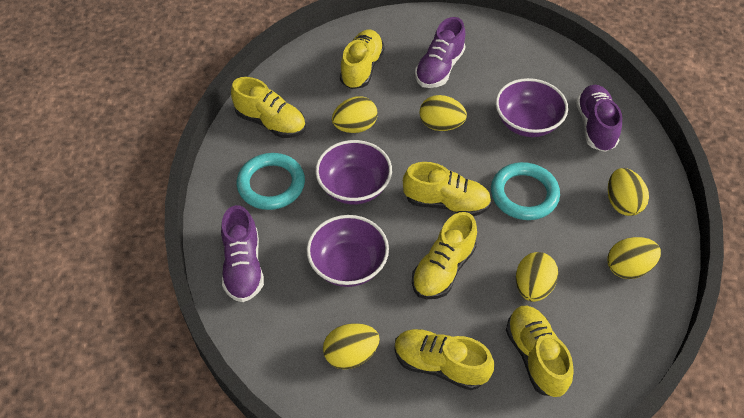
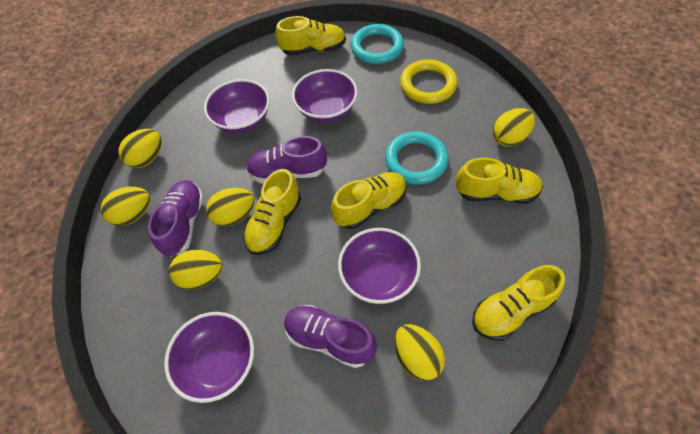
purple bowl: 3 -> 4
yellow ring: 0 -> 1
yellow shoe: 6 -> 5

